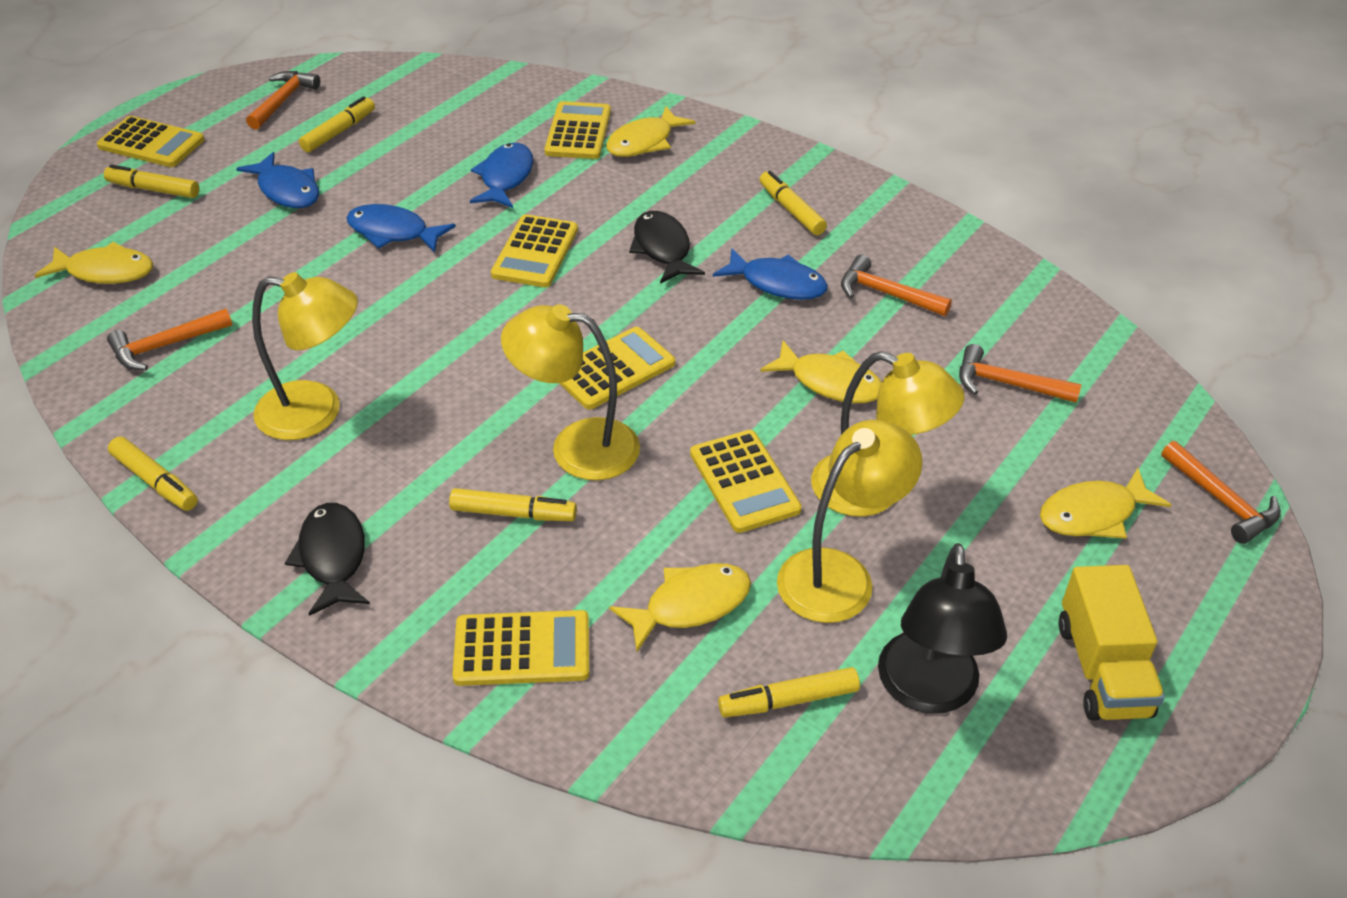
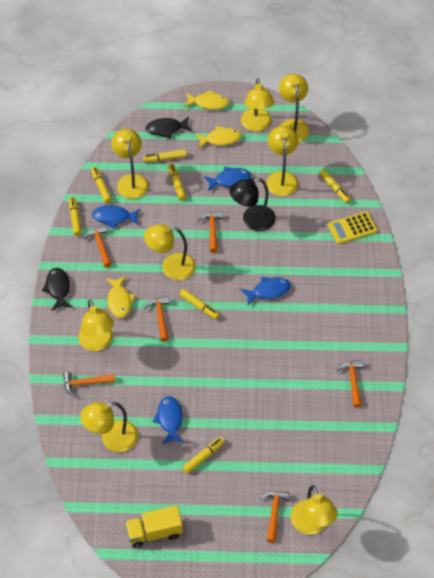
orange hammer: 5 -> 6
yellow calculator: 6 -> 1
yellow fish: 5 -> 3
yellow lamp: 4 -> 8
yellow marker: 6 -> 7

